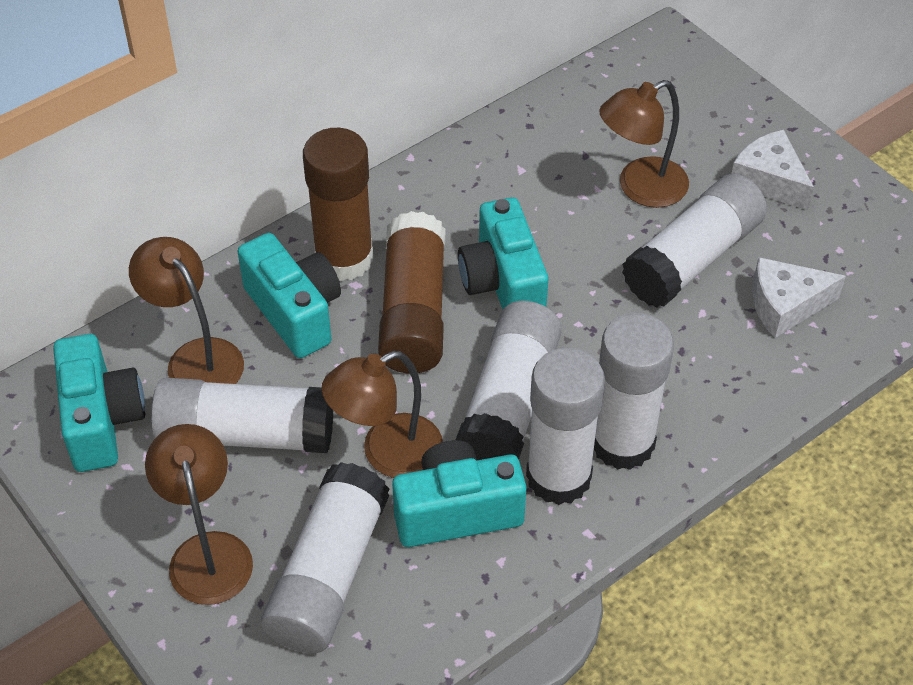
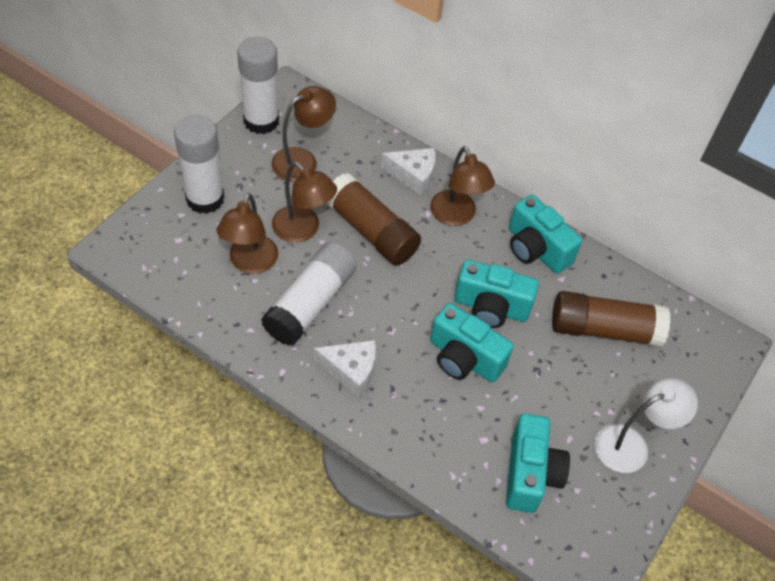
white glue stick: 6 -> 3
white lamp: 0 -> 1

